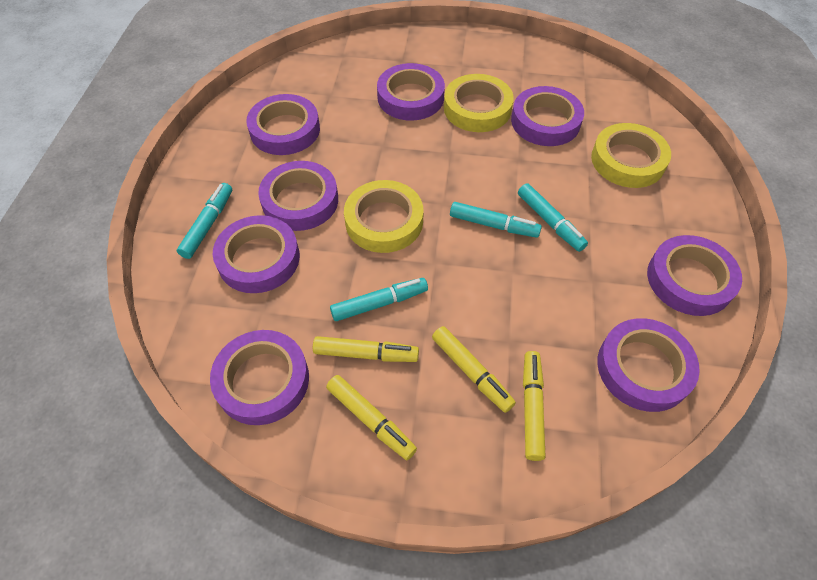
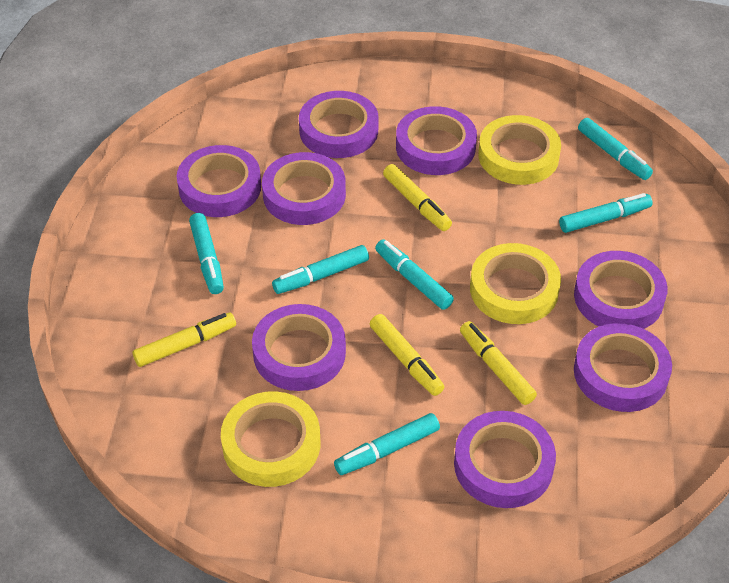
turquoise marker: 4 -> 6

